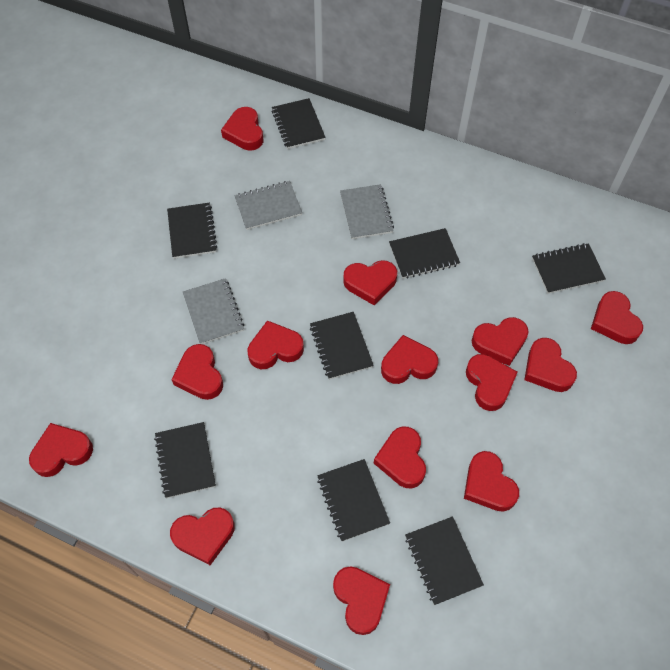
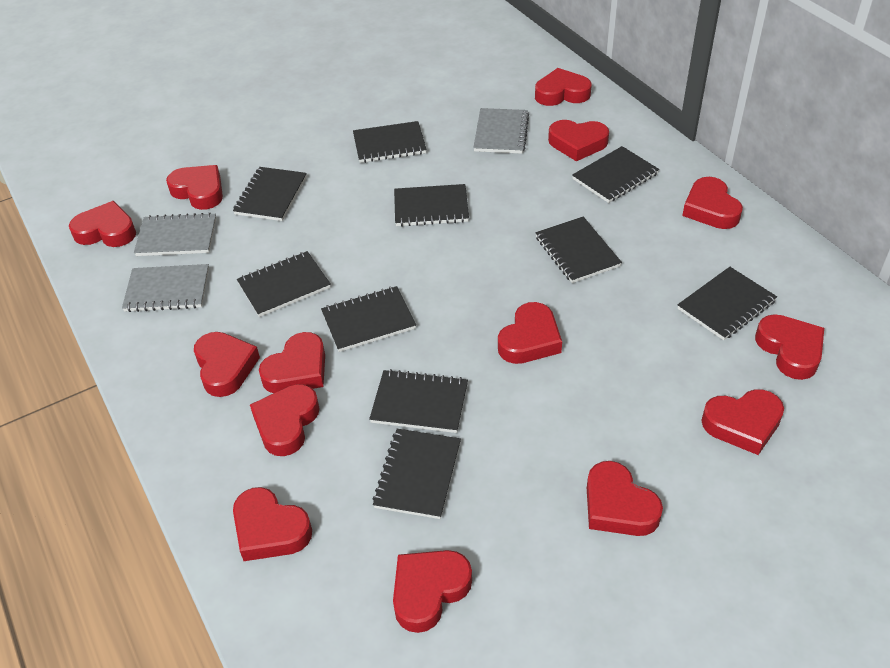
black notebook: 8 -> 10

